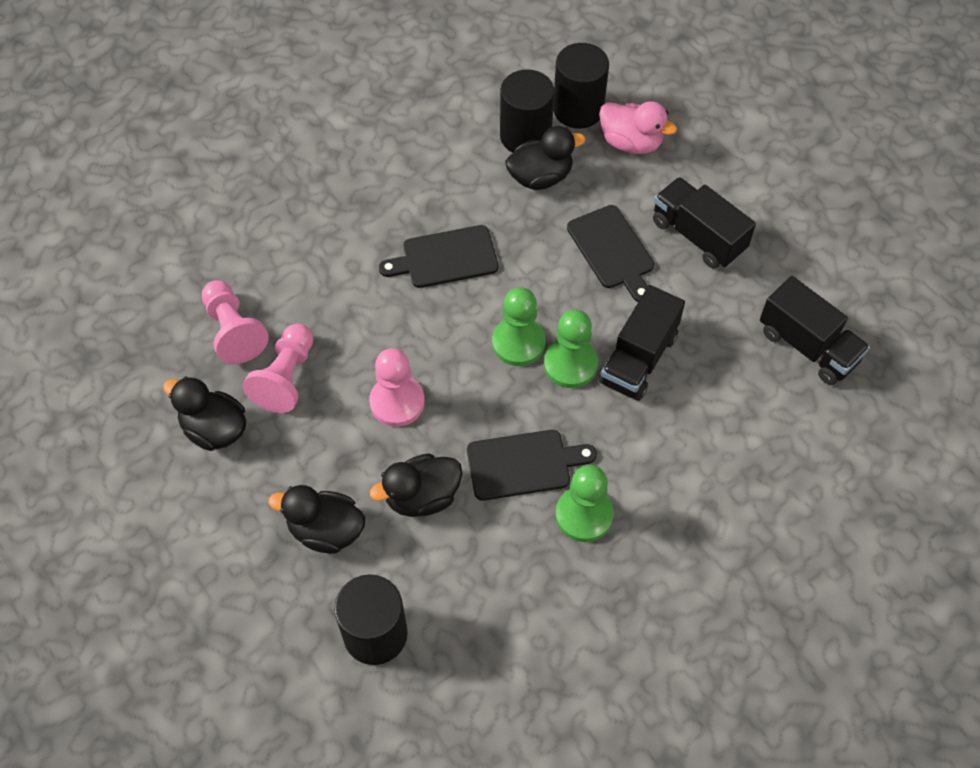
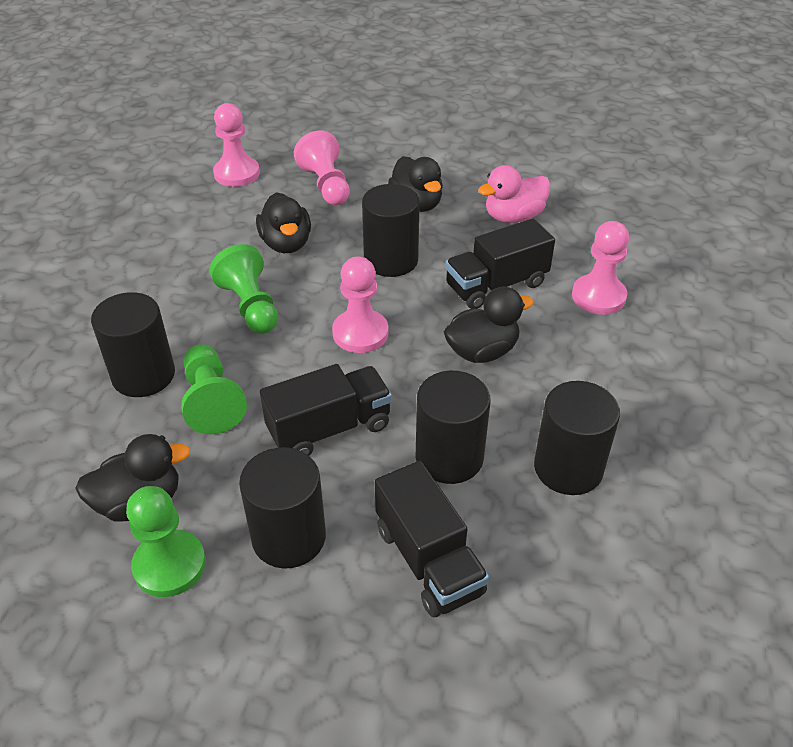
black cutting board: 3 -> 0
black cylinder: 3 -> 5
pink pawn: 3 -> 4

